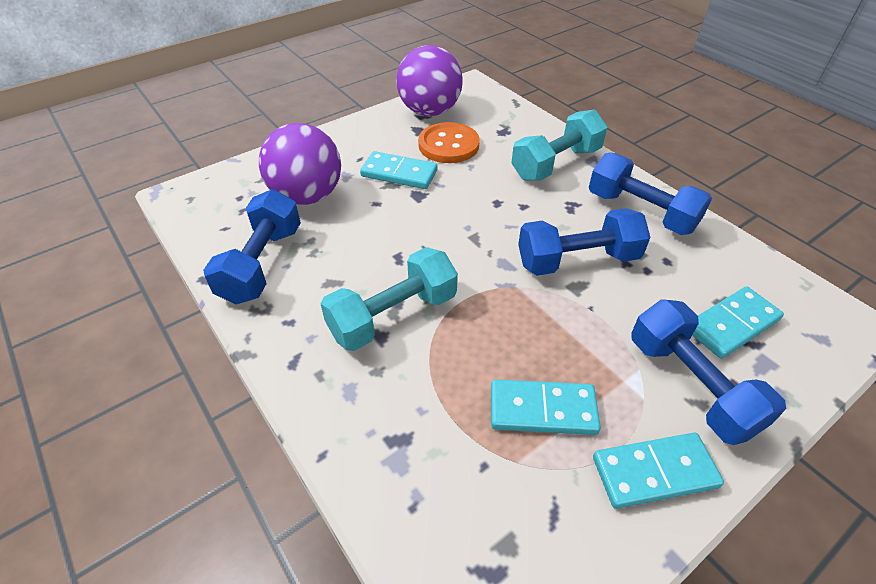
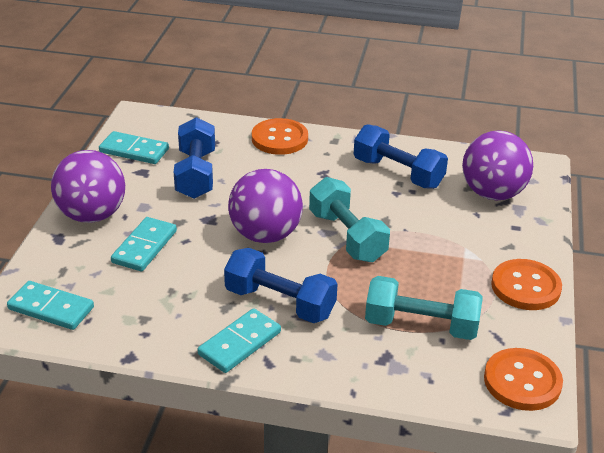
blue dumbbell: 4 -> 3
orange button: 1 -> 3
purple ball: 2 -> 3

